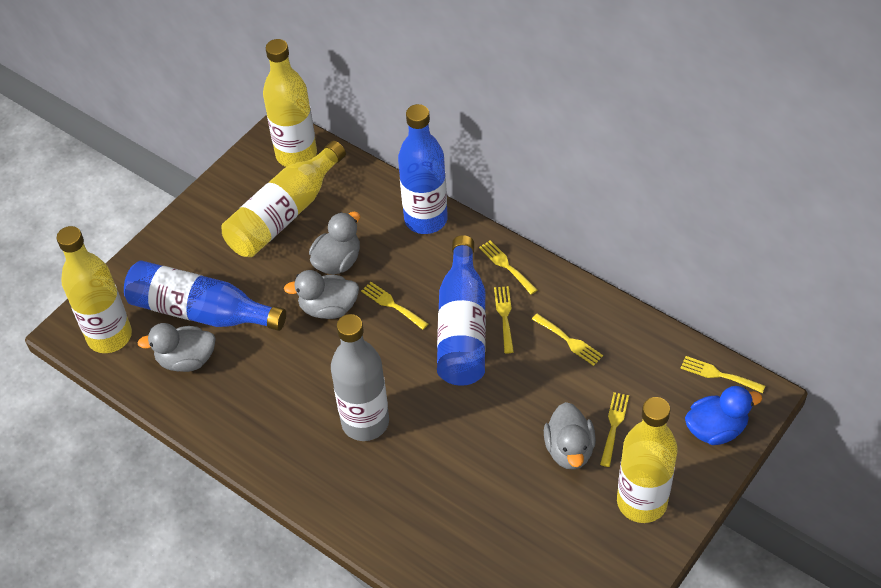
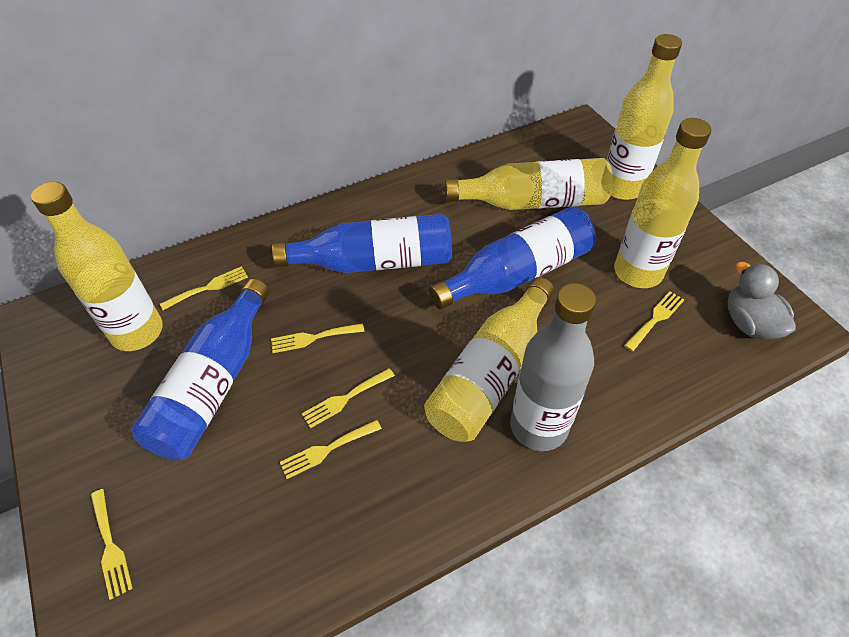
blue duck: 1 -> 0
grey duck: 4 -> 1
yellow bottle: 4 -> 5

